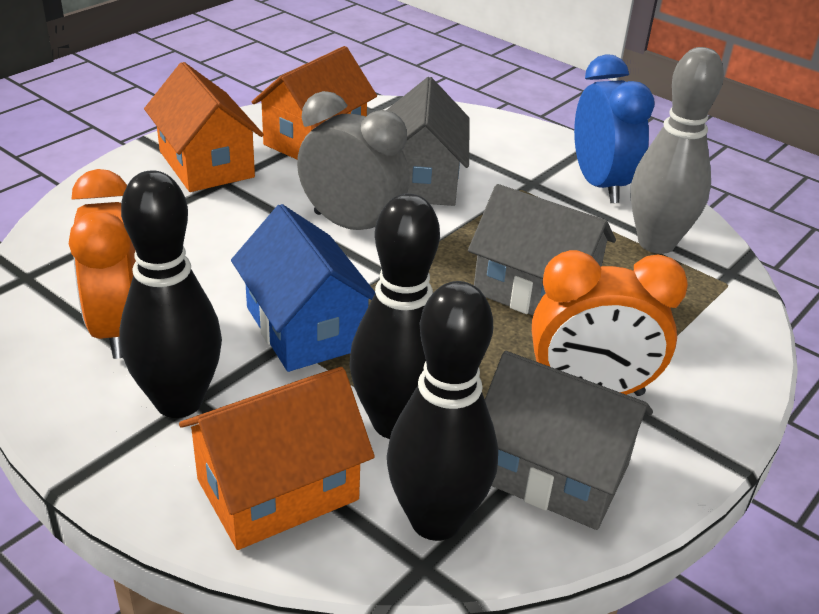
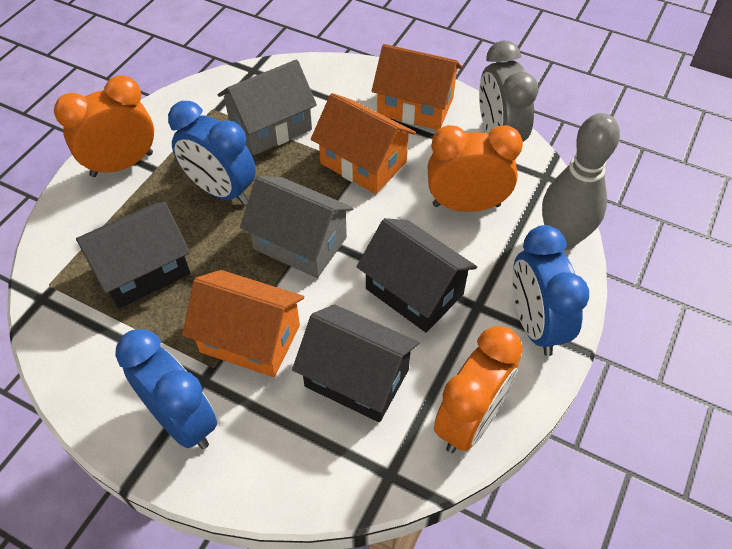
black bowling pin: 3 -> 0
black house: 0 -> 3
blue clock: 1 -> 3
blue house: 1 -> 0
grey house: 3 -> 2
orange clock: 2 -> 3

